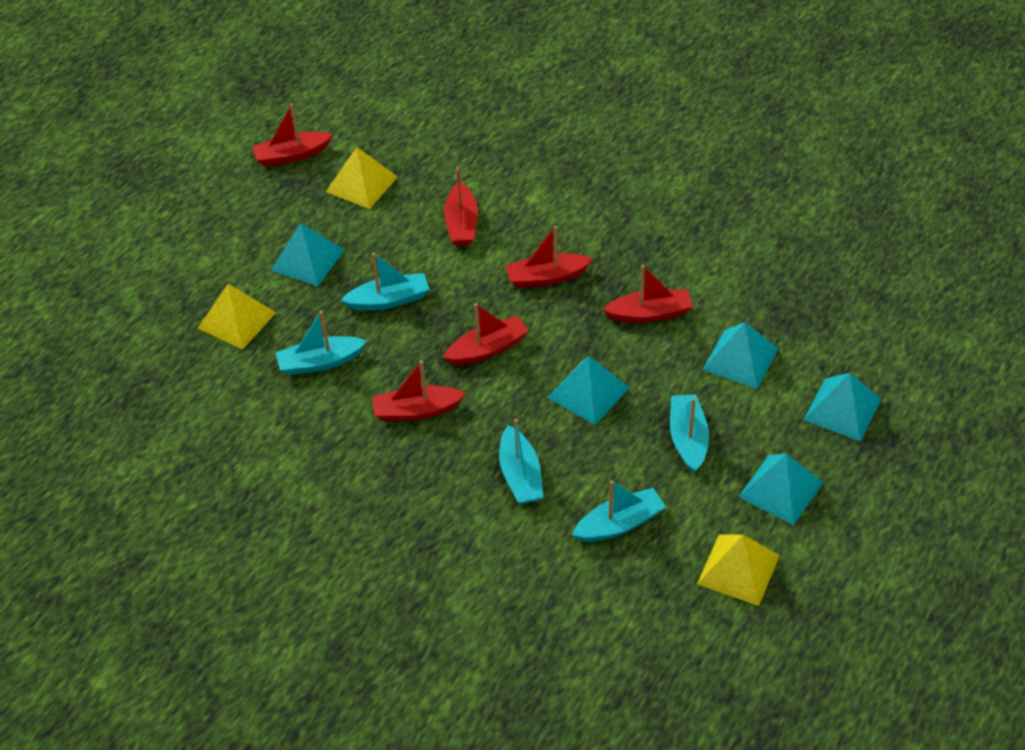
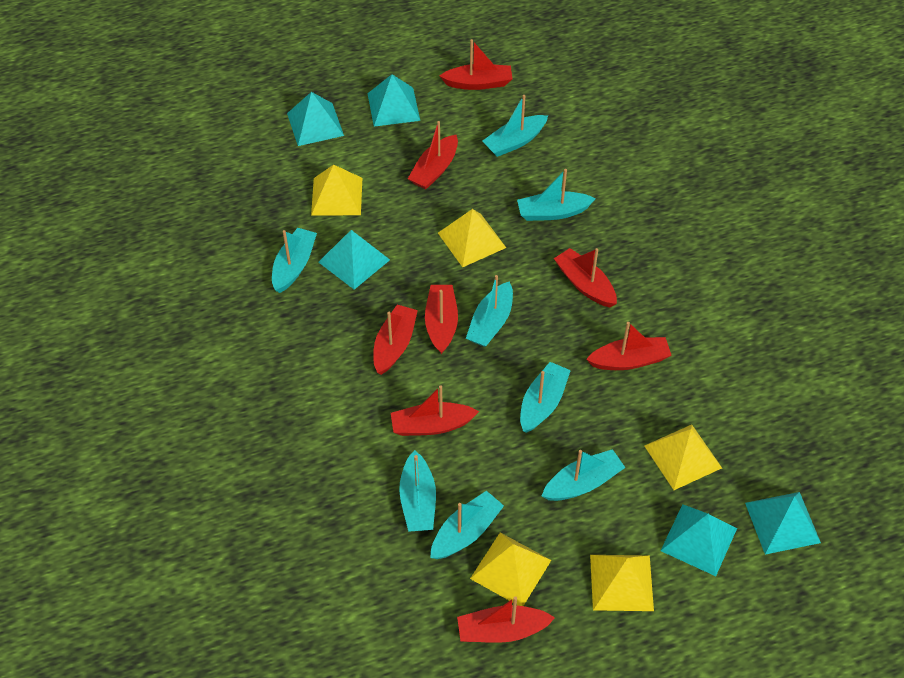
red boat: 6 -> 8
turquoise boat: 5 -> 8
yellow pyramid: 3 -> 5

